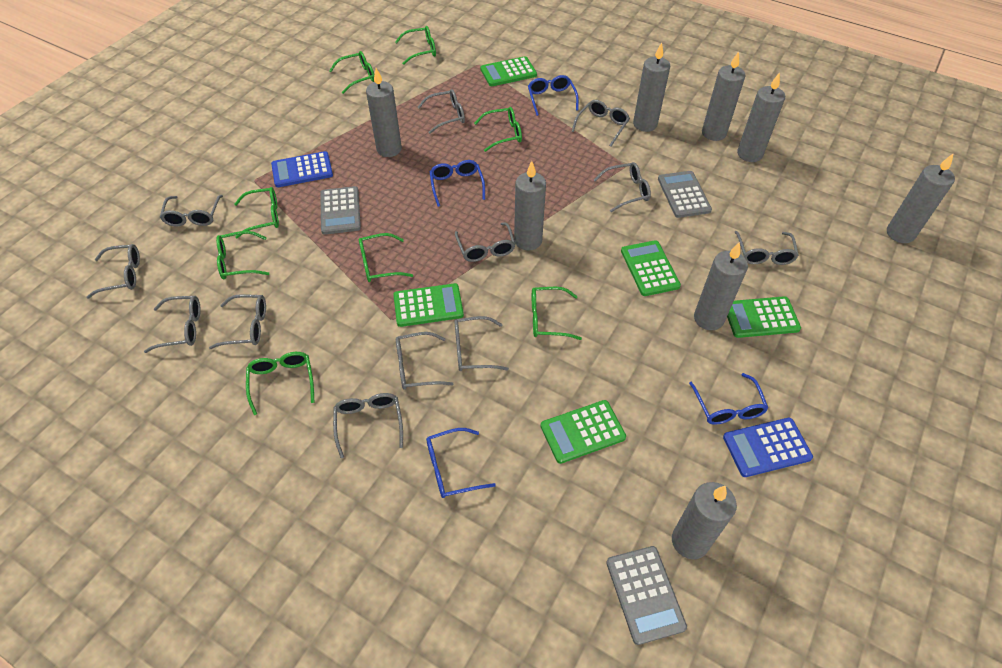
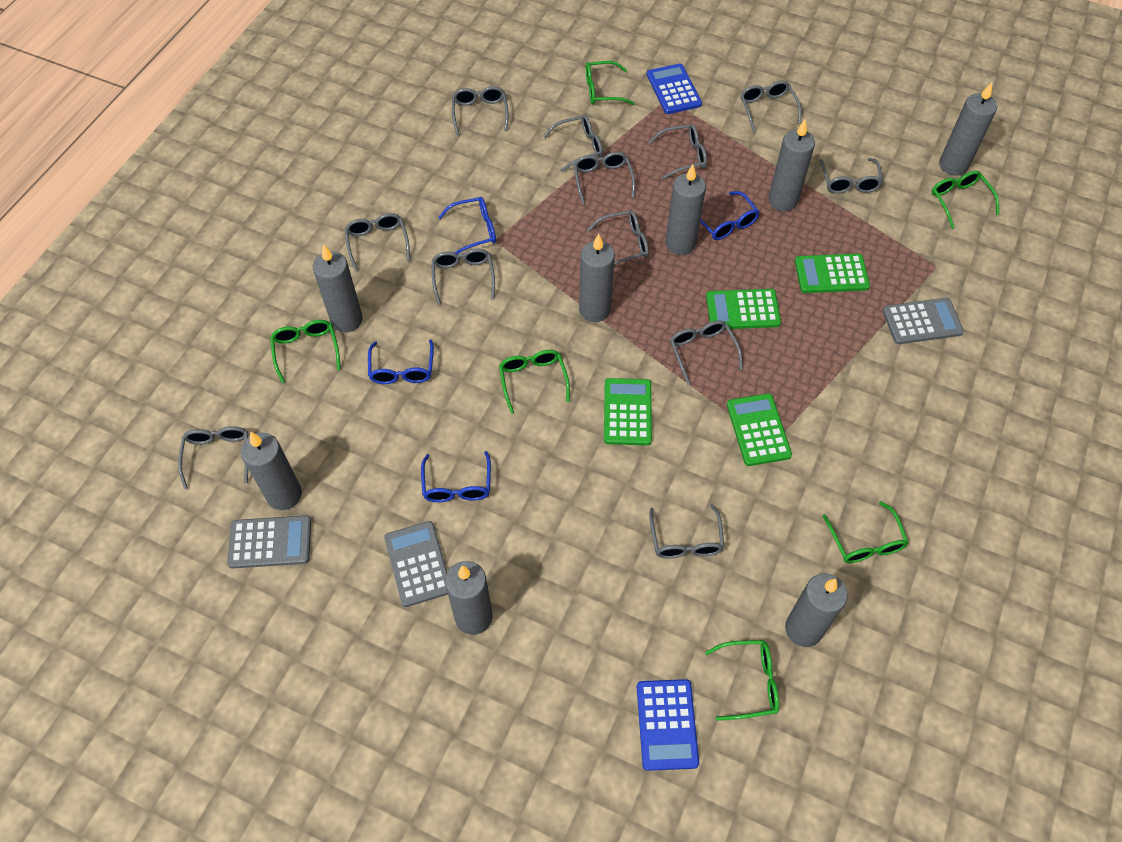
green calculator: 5 -> 4
green glasses: 8 -> 6

